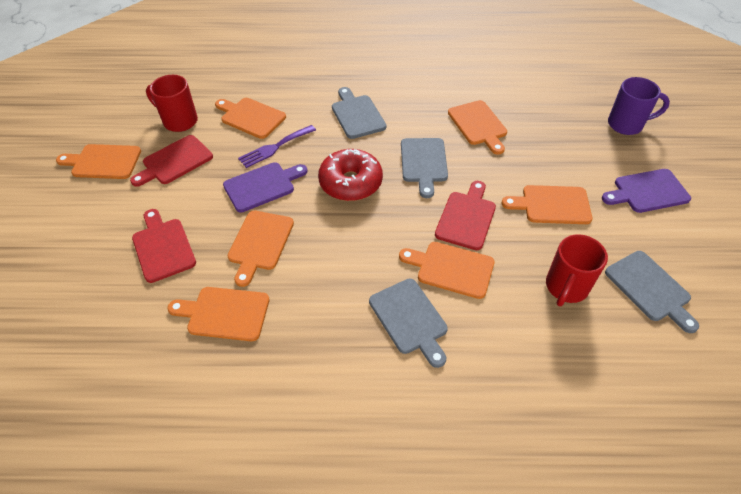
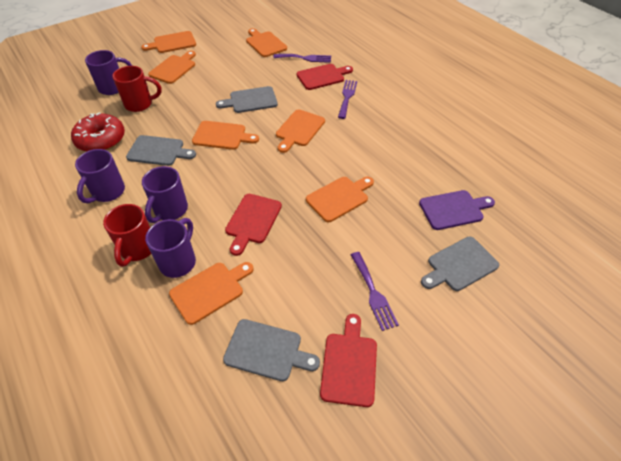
purple cutting board: 2 -> 1
purple fork: 1 -> 3
purple mug: 1 -> 4

